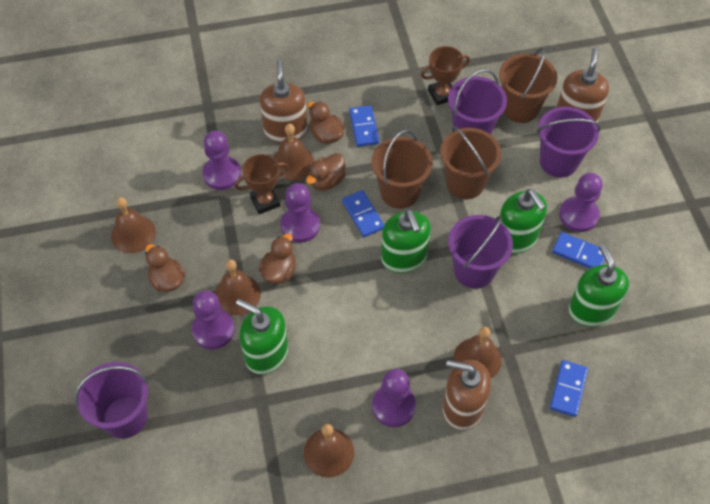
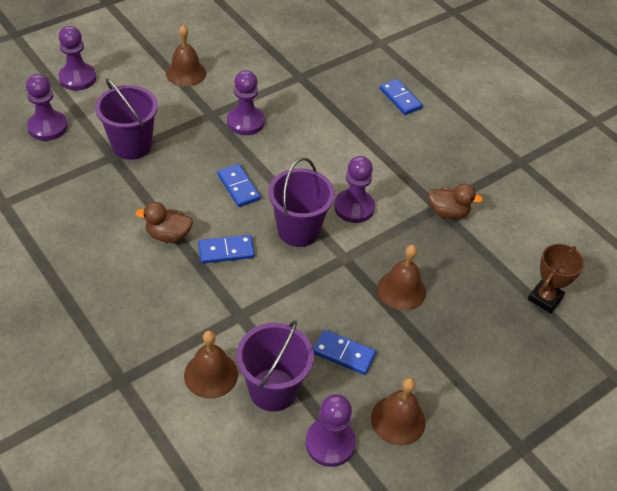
brown bell: 5 -> 4
brown bucket: 3 -> 0
brown duck: 4 -> 2
brown soap dispenser: 3 -> 0
brown trophy: 2 -> 1
green soap dispenser: 4 -> 0
purple bucket: 4 -> 3

